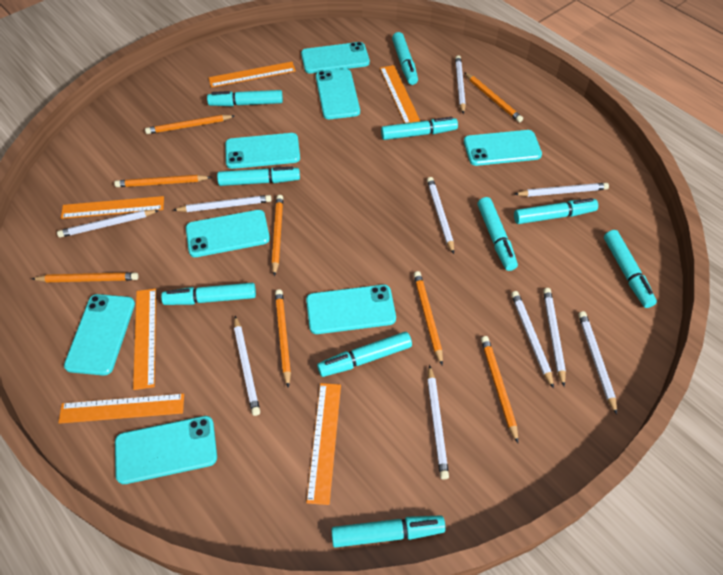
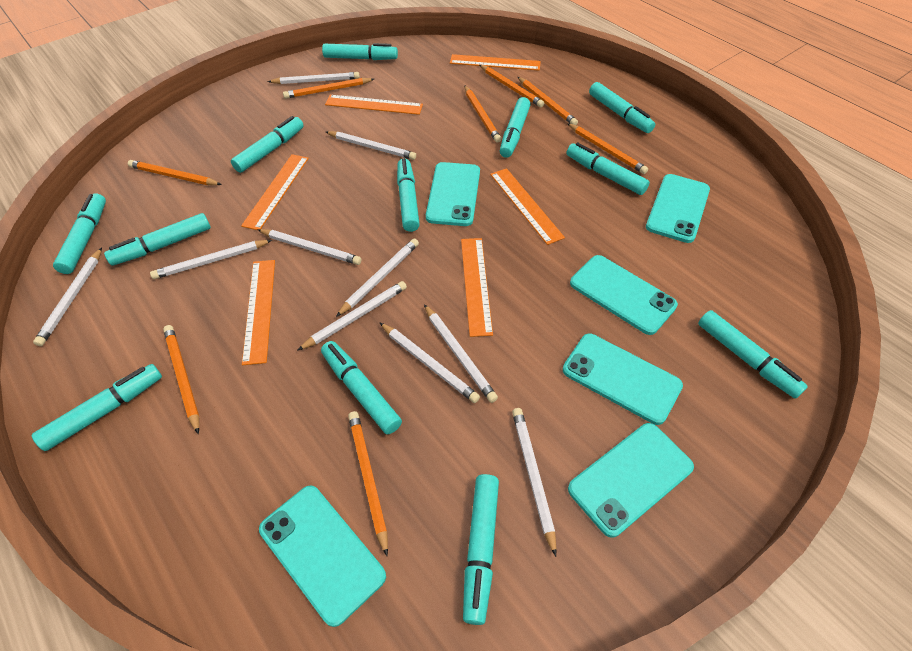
turquoise marker: 10 -> 12
turquoise phone: 8 -> 6

